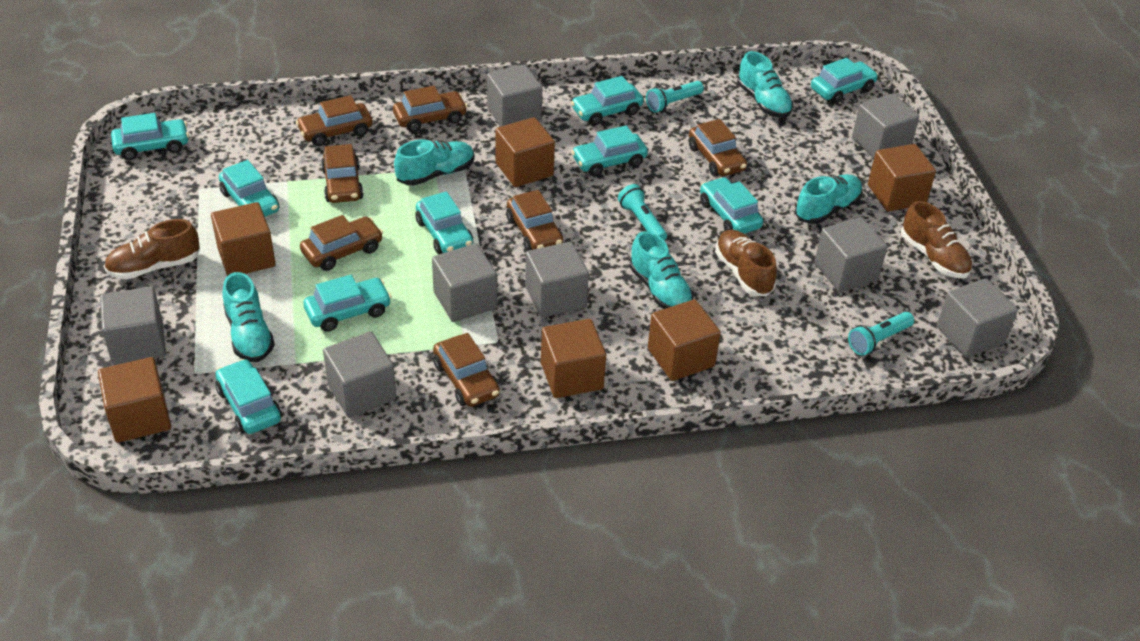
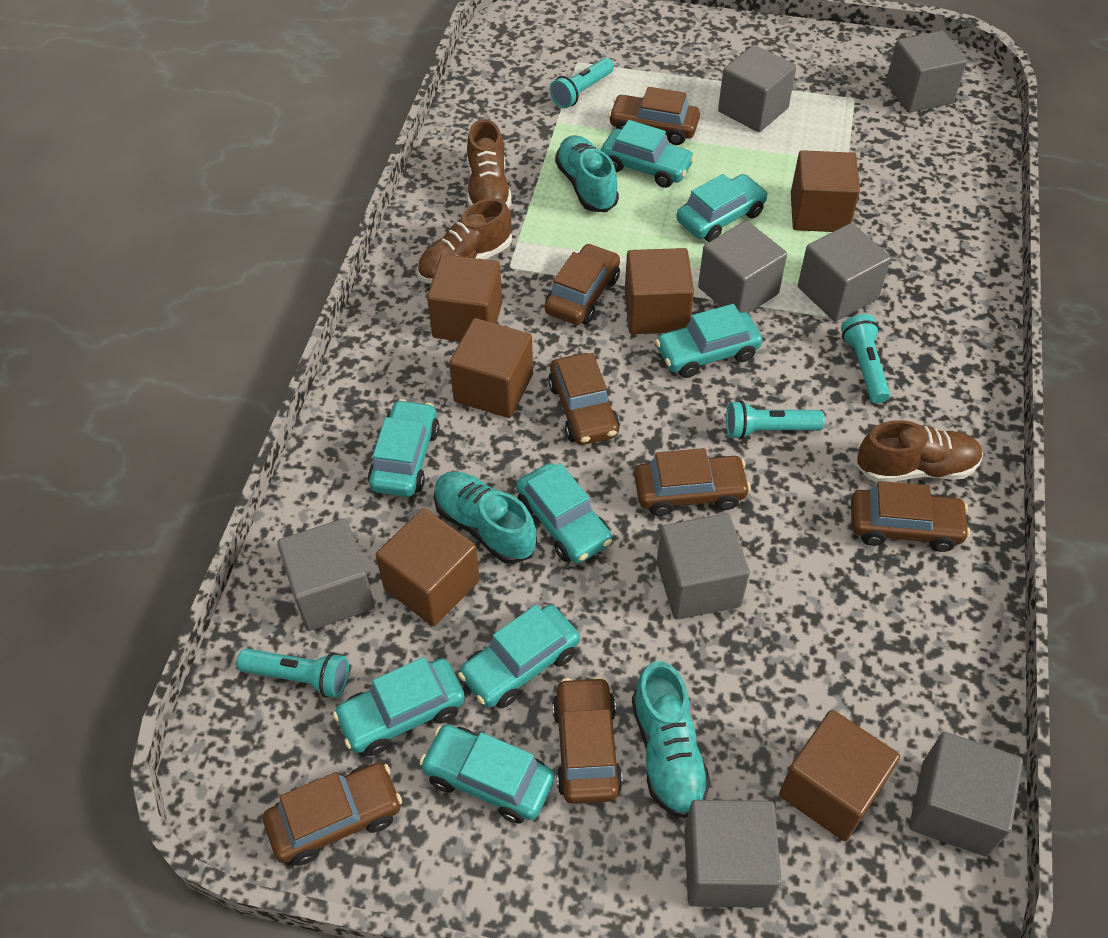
turquoise car: 9 -> 8
turquoise flashlight: 3 -> 4
turquoise shoe: 5 -> 3

